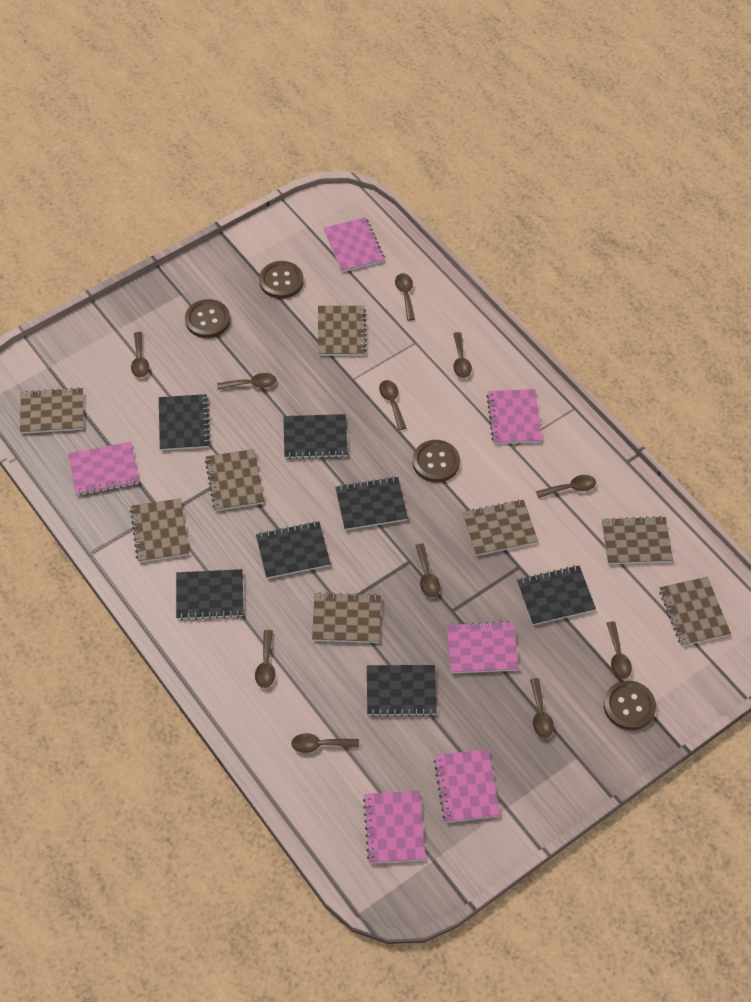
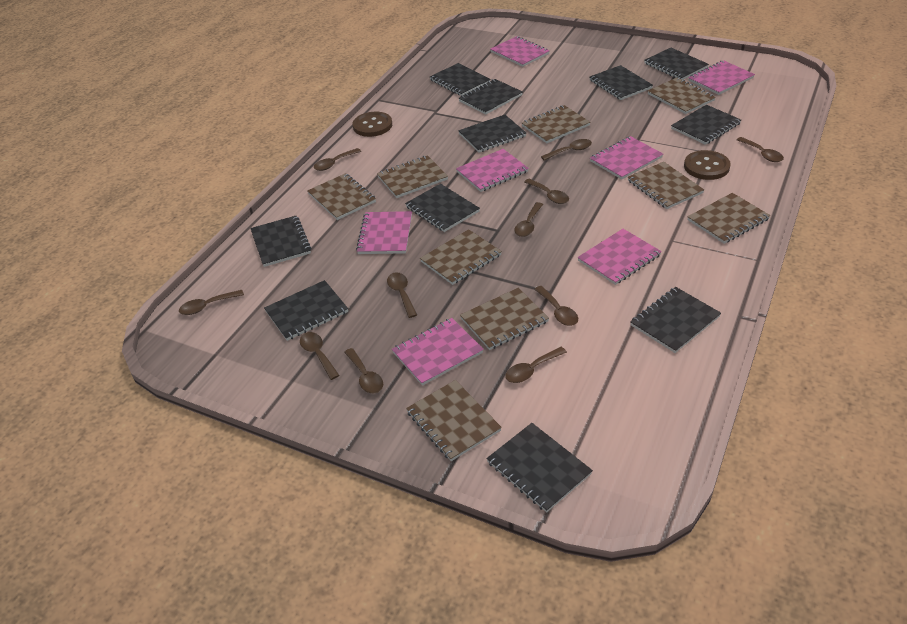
black notebook: 7 -> 11
brown button: 4 -> 2
brown notebook: 8 -> 9
pink notebook: 6 -> 7

